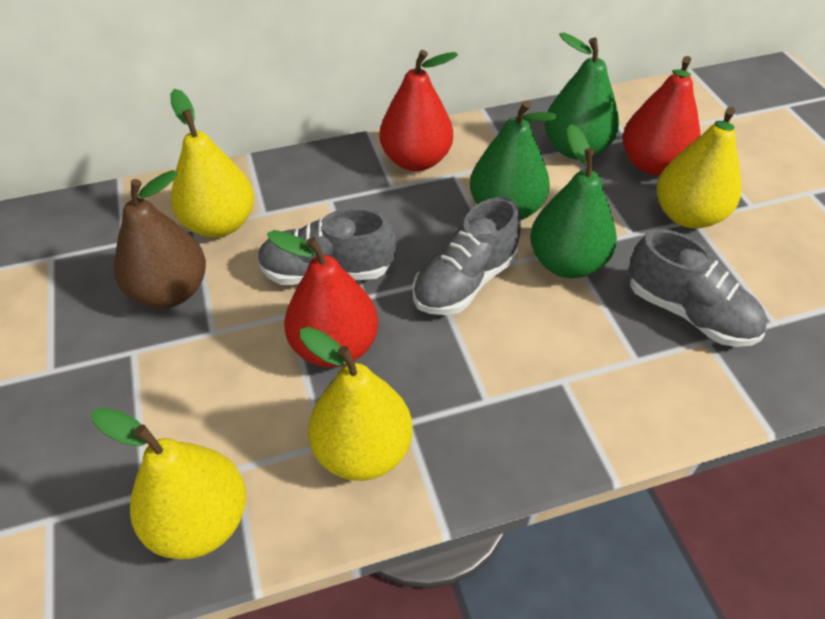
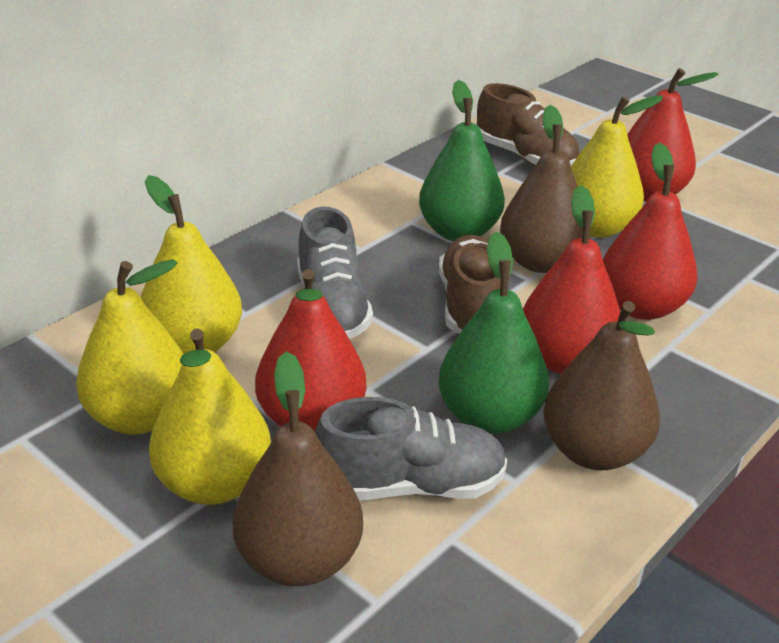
brown pear: 1 -> 3
brown shoe: 0 -> 2
green pear: 3 -> 2
grey shoe: 3 -> 2
red pear: 3 -> 4

